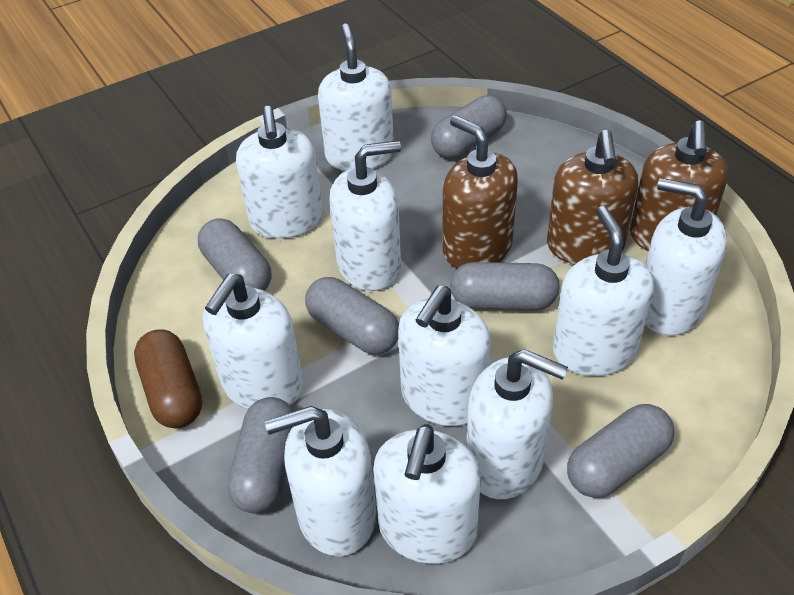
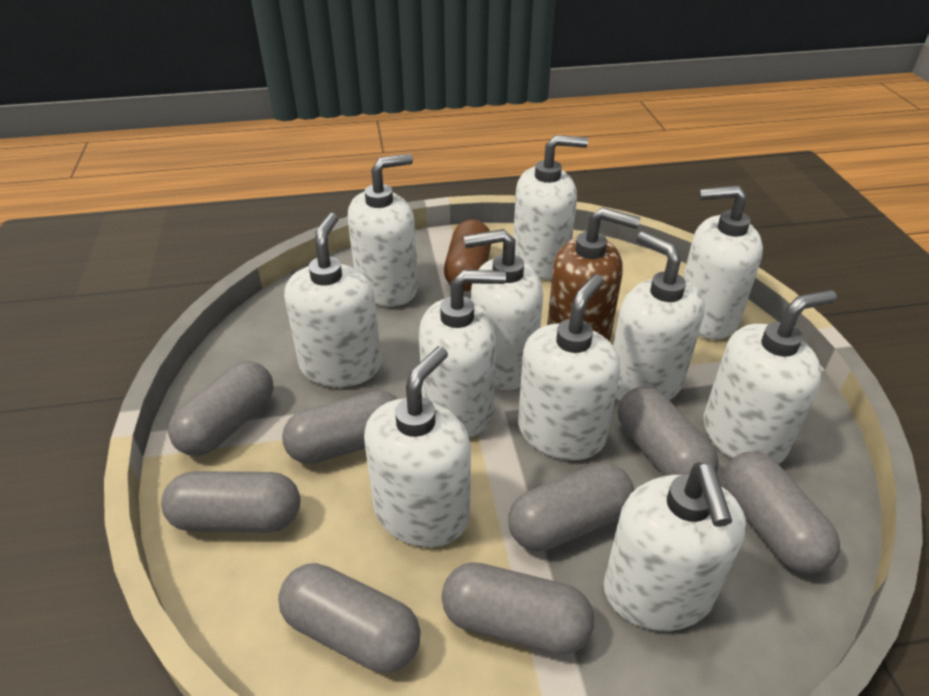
brown soap dispenser: 3 -> 1
grey capsule: 6 -> 8
white soap dispenser: 10 -> 11

